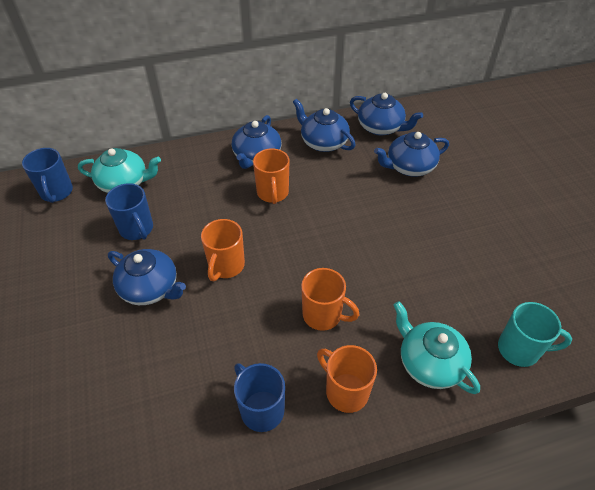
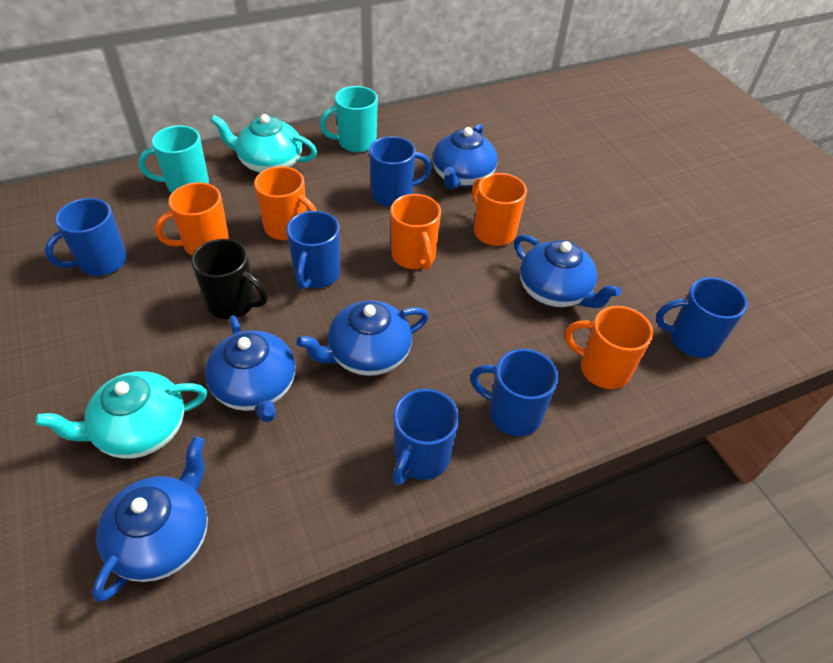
black mug: 0 -> 1
blue mug: 3 -> 6
orange mug: 4 -> 5
turquoise mug: 1 -> 2

